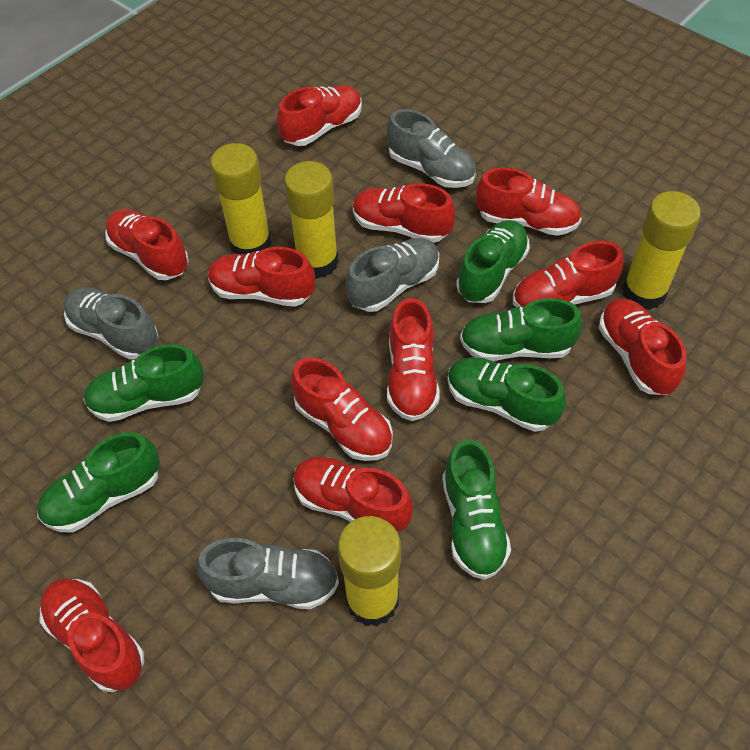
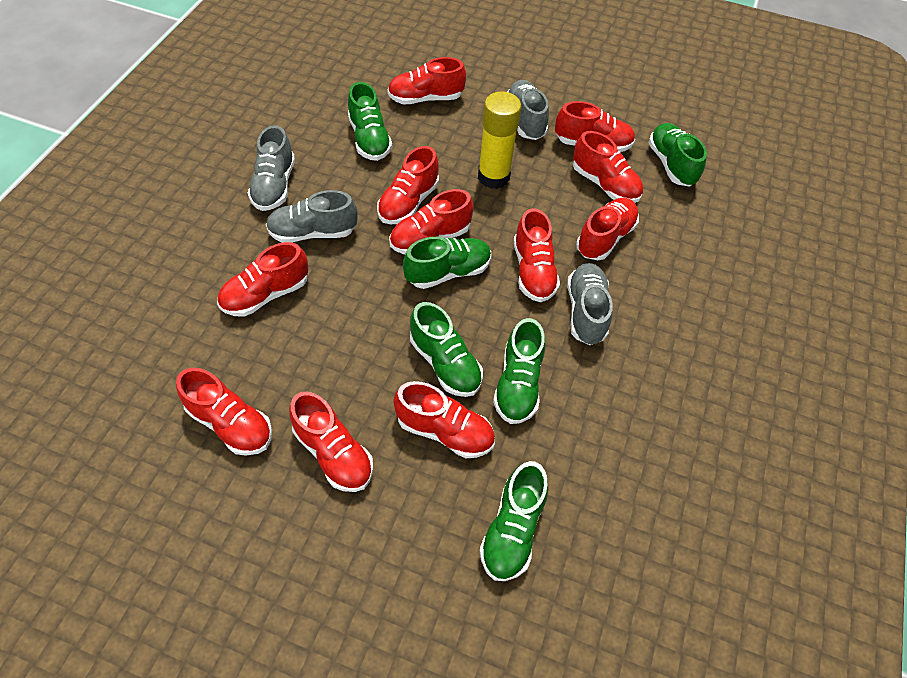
yellow glue stick: 4 -> 1

